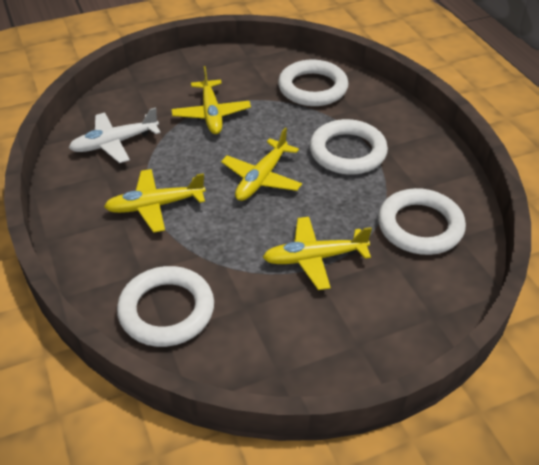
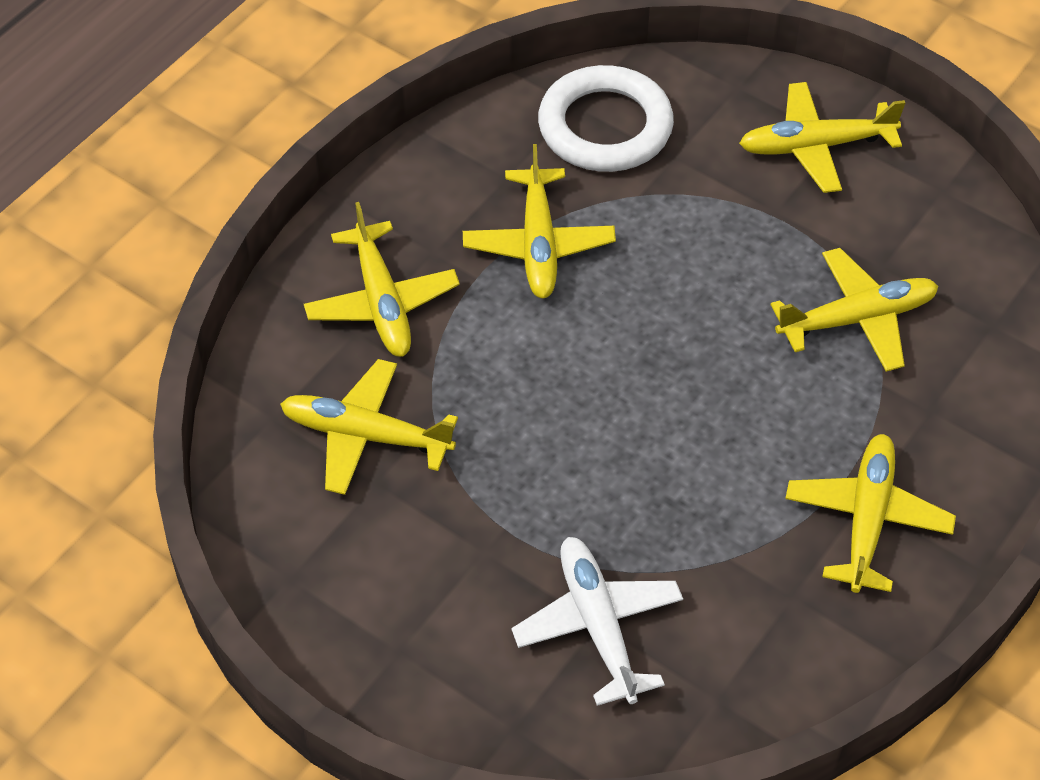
white ring: 4 -> 1
yellow plane: 4 -> 6

